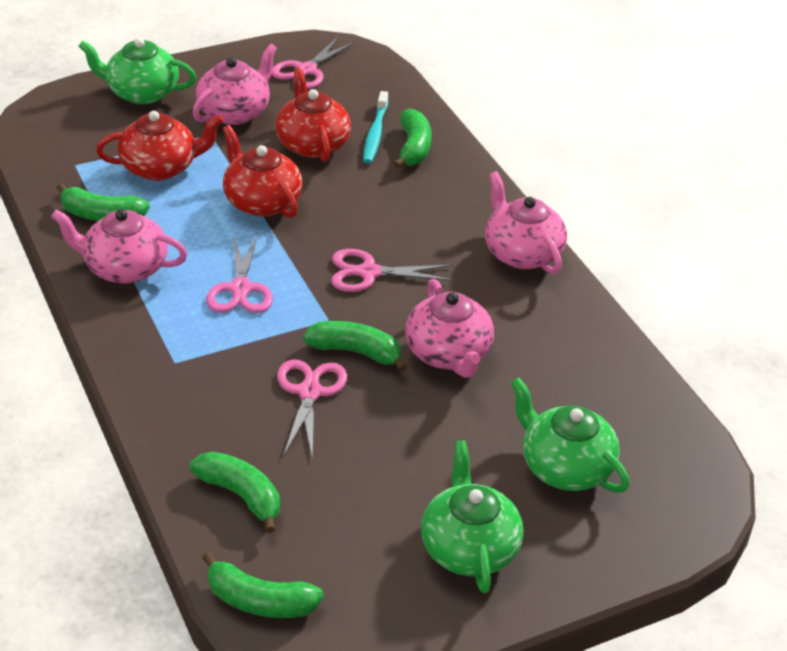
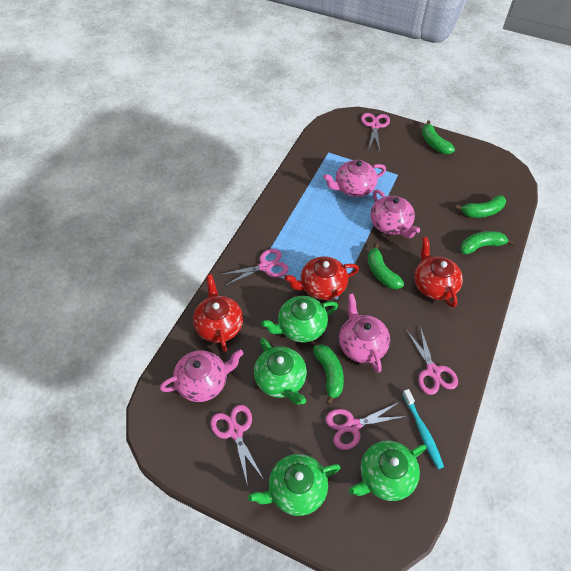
green teapot: 3 -> 4
pink scissors: 4 -> 5

